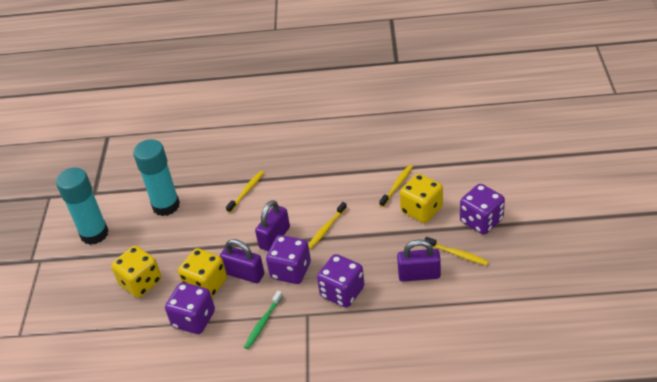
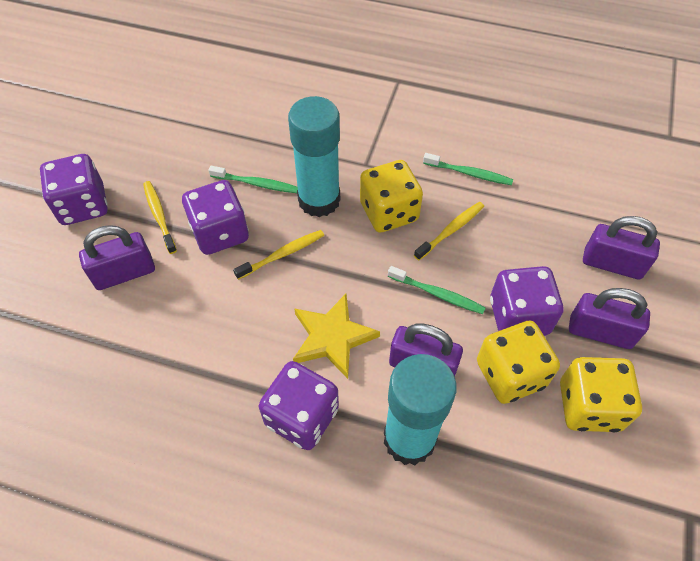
green toothbrush: 1 -> 3
purple padlock: 3 -> 4
yellow star: 0 -> 1
yellow toothbrush: 4 -> 3

